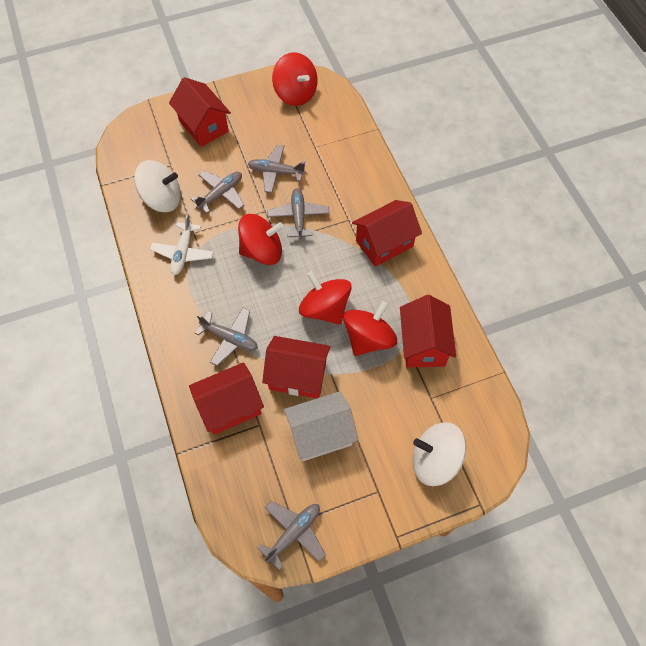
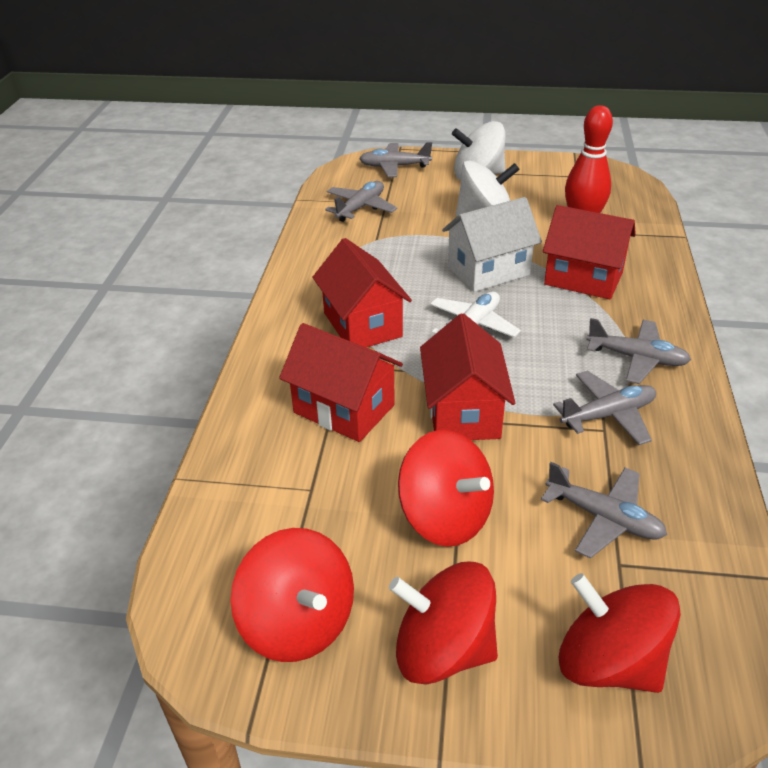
red bowling pin: 0 -> 1
red house: 5 -> 4

